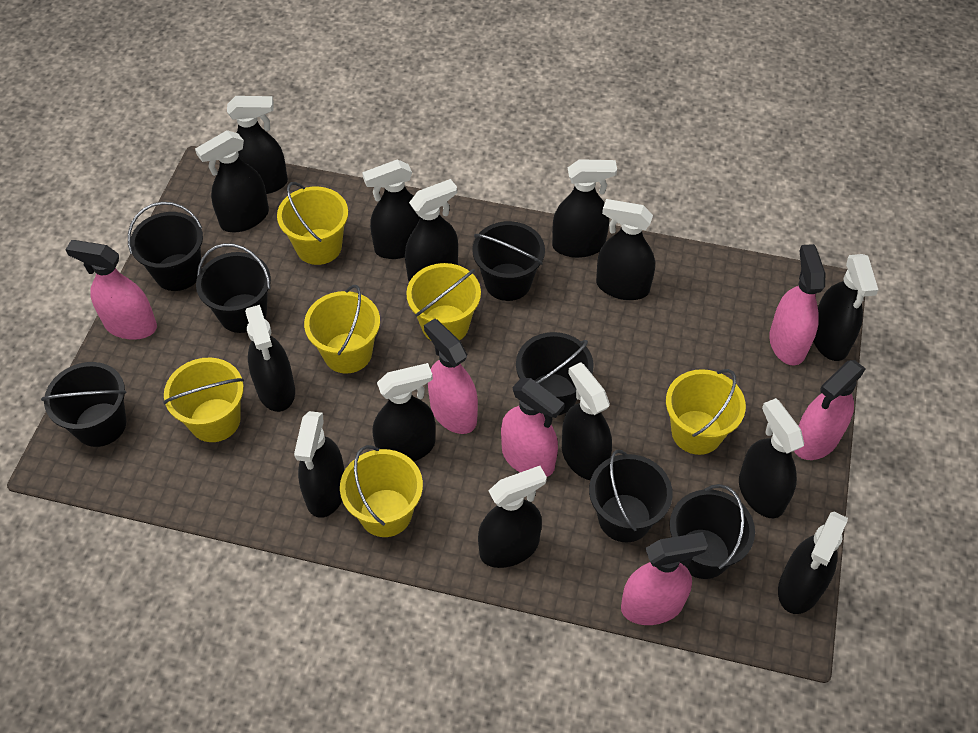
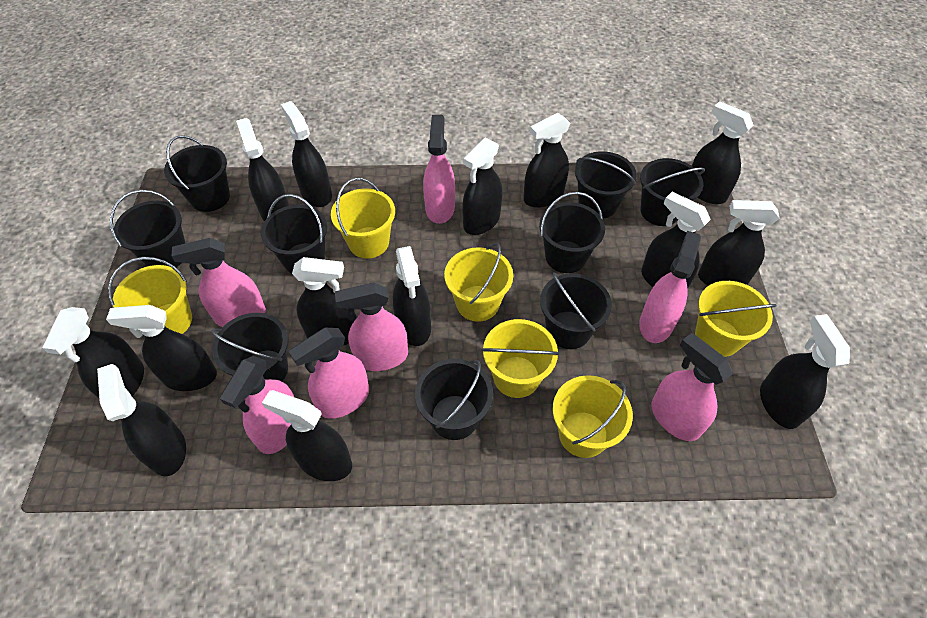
black bucket: 7 -> 9
pink spray bottle: 6 -> 7

